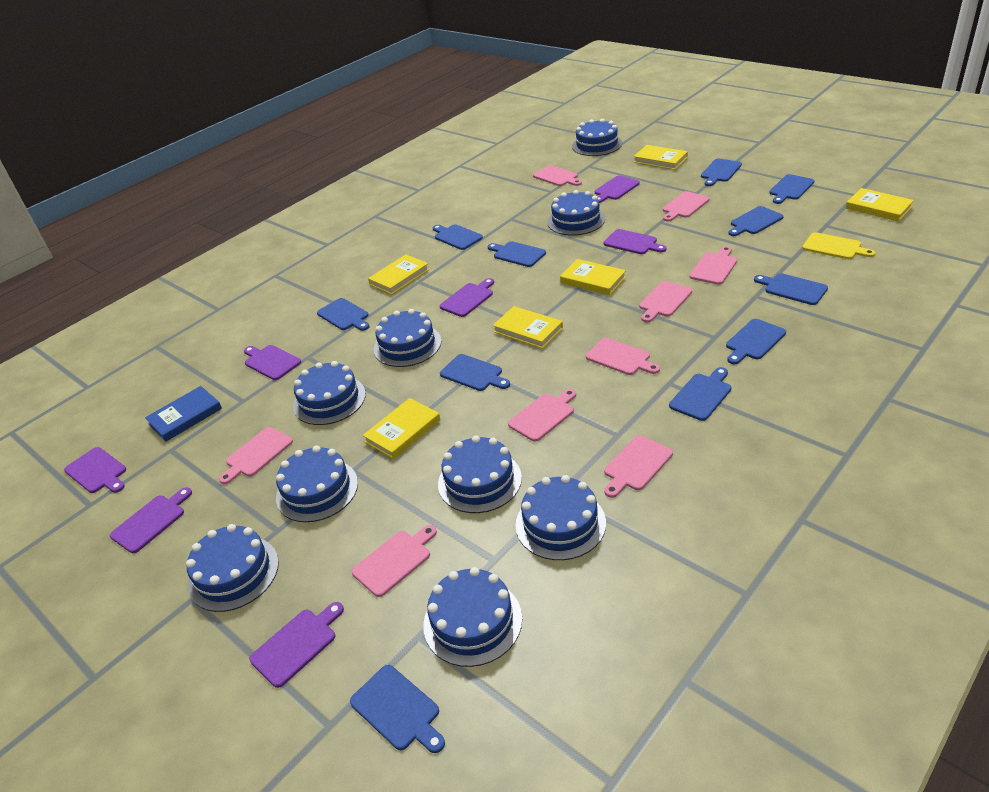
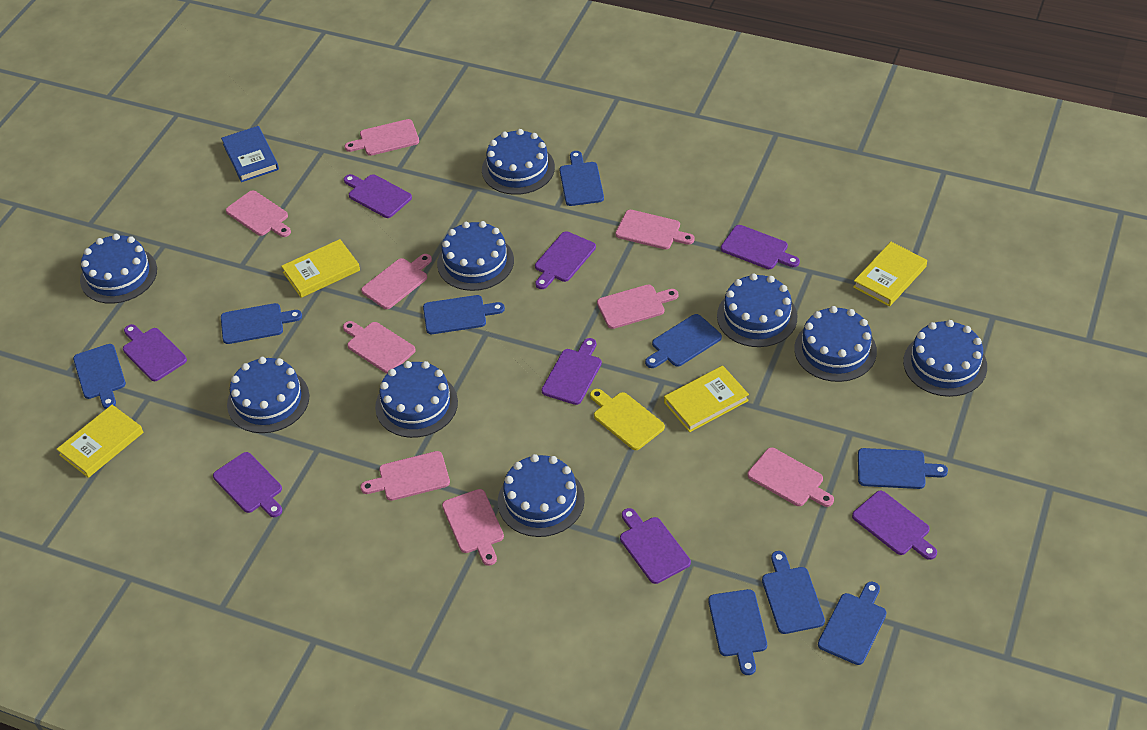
blue cutting board: 11 -> 9
purple cutting board: 7 -> 8
yellow book: 6 -> 4

